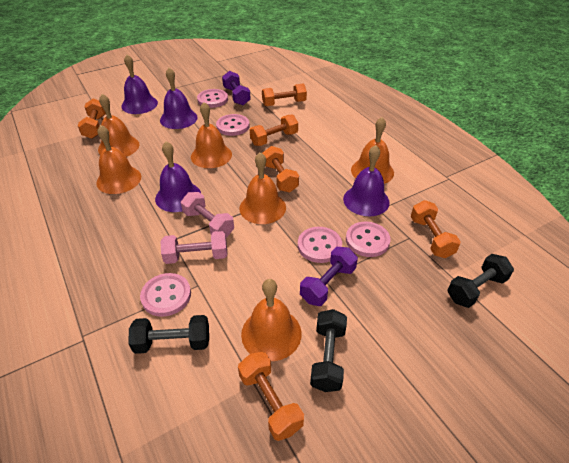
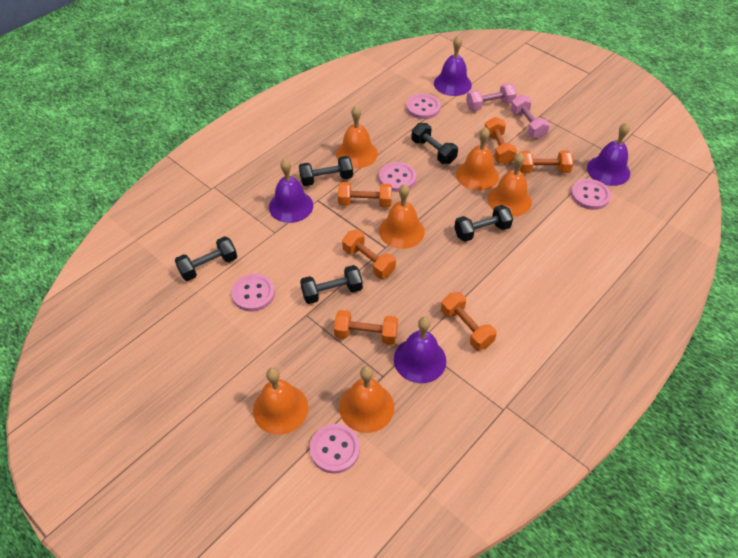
black dumbbell: 3 -> 5
purple dumbbell: 2 -> 0

